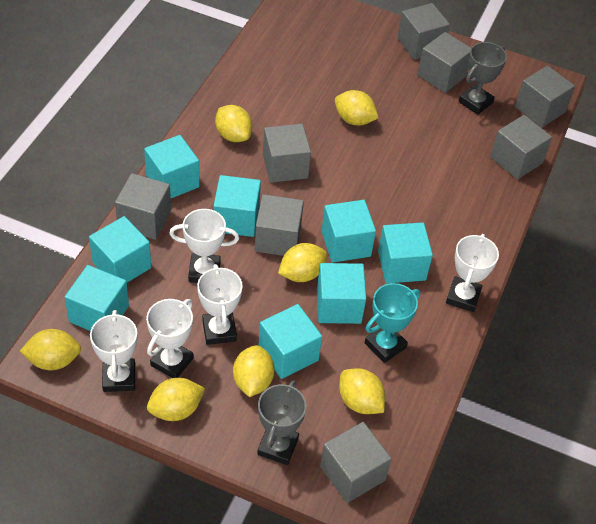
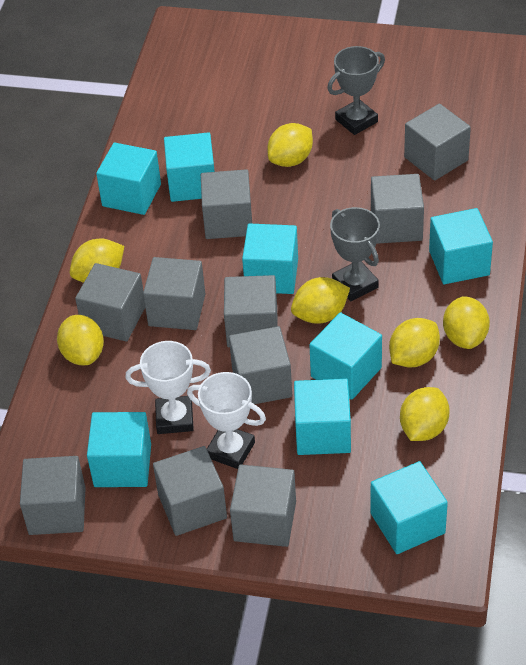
grey cube: 8 -> 10
turquoise trophy: 1 -> 0
white trophy: 5 -> 2

